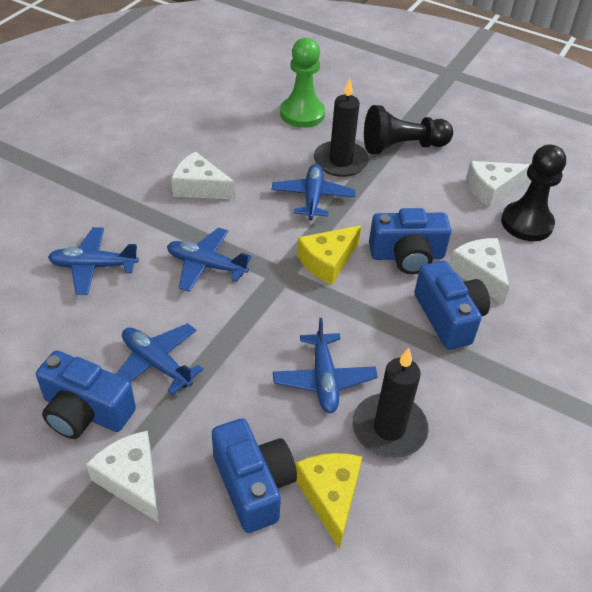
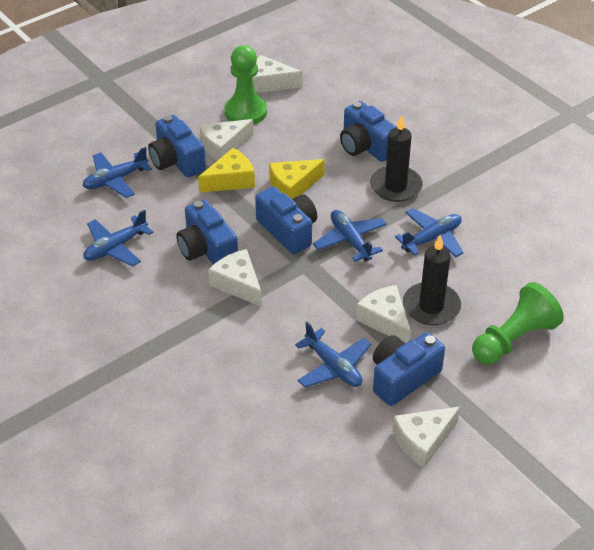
black pawn: 2 -> 0
blue camera: 4 -> 5
green pawn: 1 -> 2
white cheese: 4 -> 5

